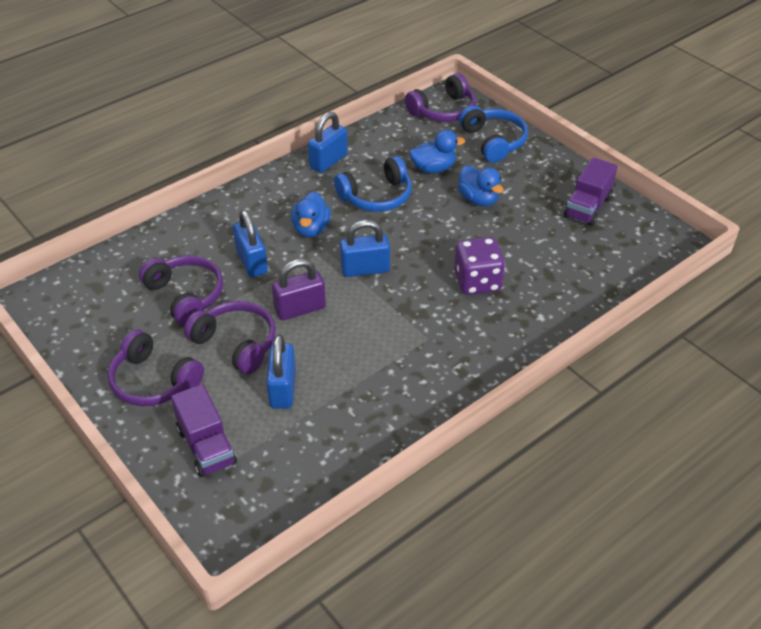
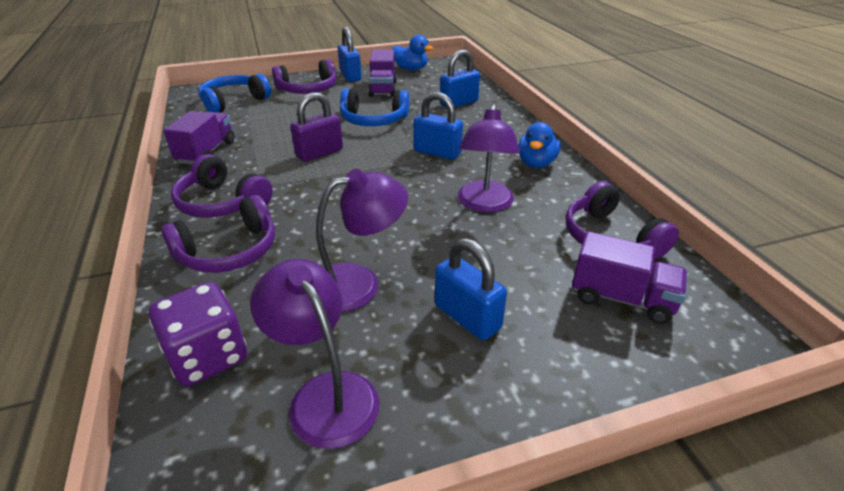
blue duck: 3 -> 2
purple lamp: 0 -> 3
purple truck: 2 -> 3

